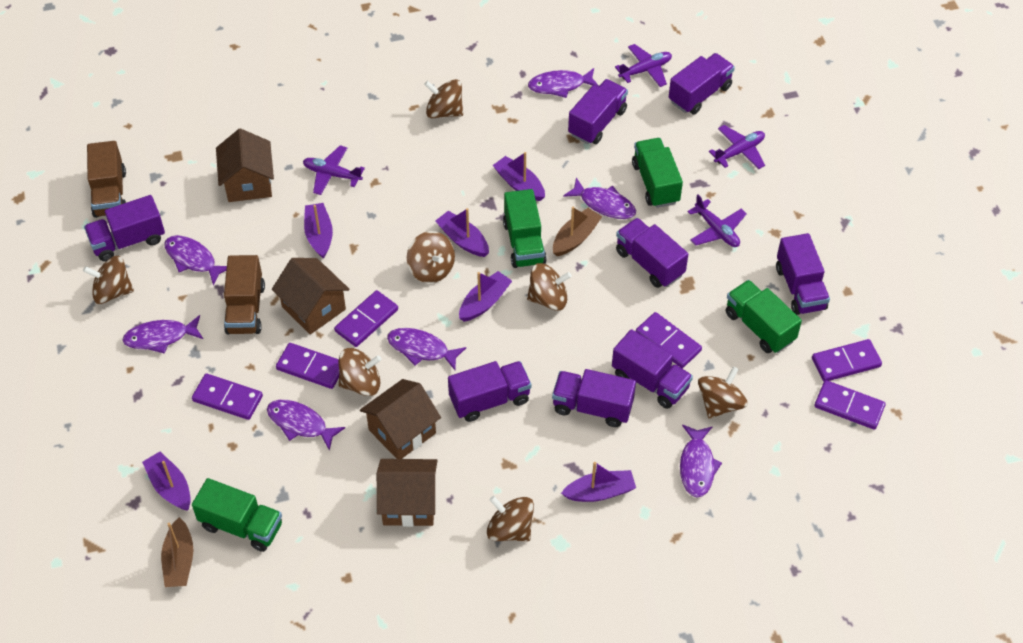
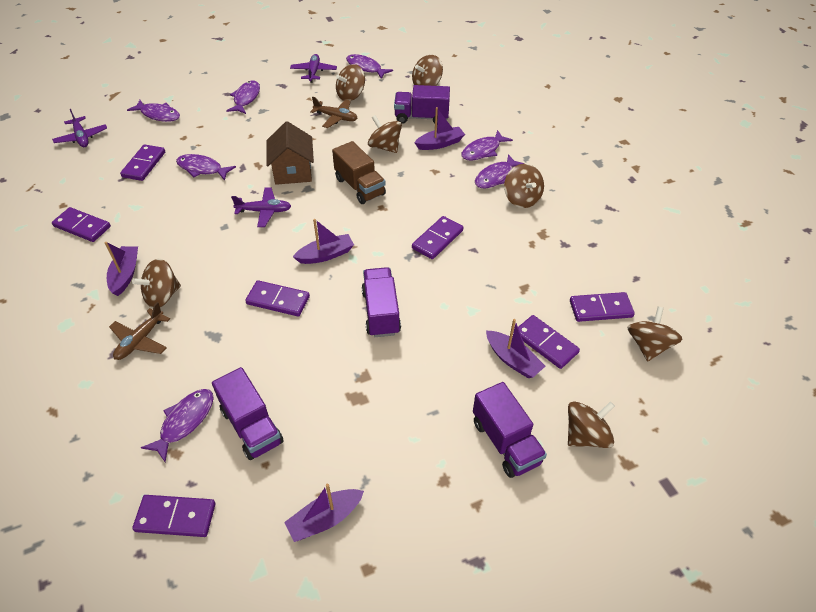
brown boat: 2 -> 0
brown house: 4 -> 1
brown plane: 0 -> 2
brown truck: 2 -> 1
green truck: 4 -> 0
purple boat: 6 -> 5
purple domino: 6 -> 7
purple plane: 4 -> 3
purple truck: 8 -> 4

